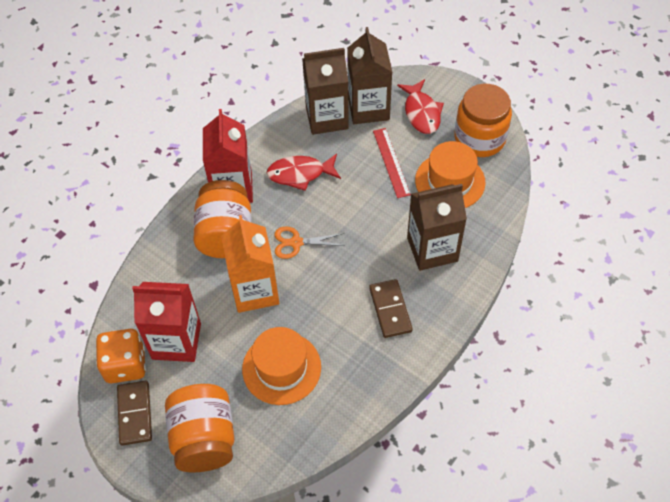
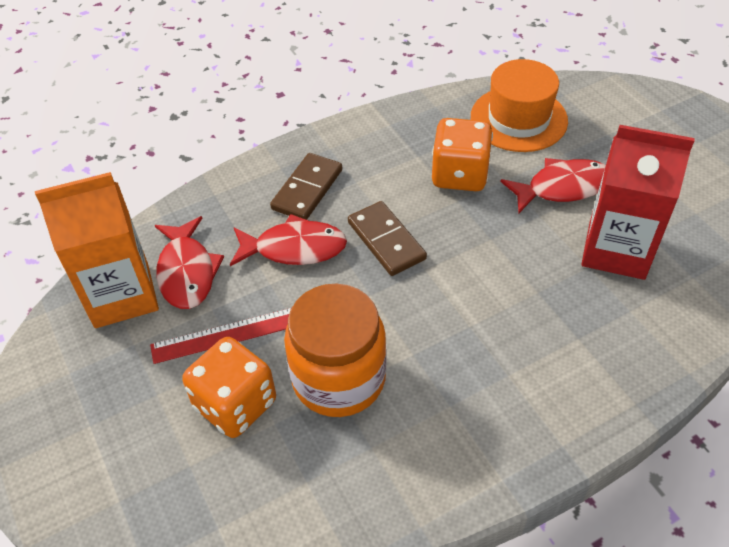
brown carton: 3 -> 0
orange dice: 1 -> 2
orange hat: 2 -> 1
orange jar: 3 -> 1
orange scissors: 1 -> 0
red carton: 2 -> 1
red fish: 2 -> 3

